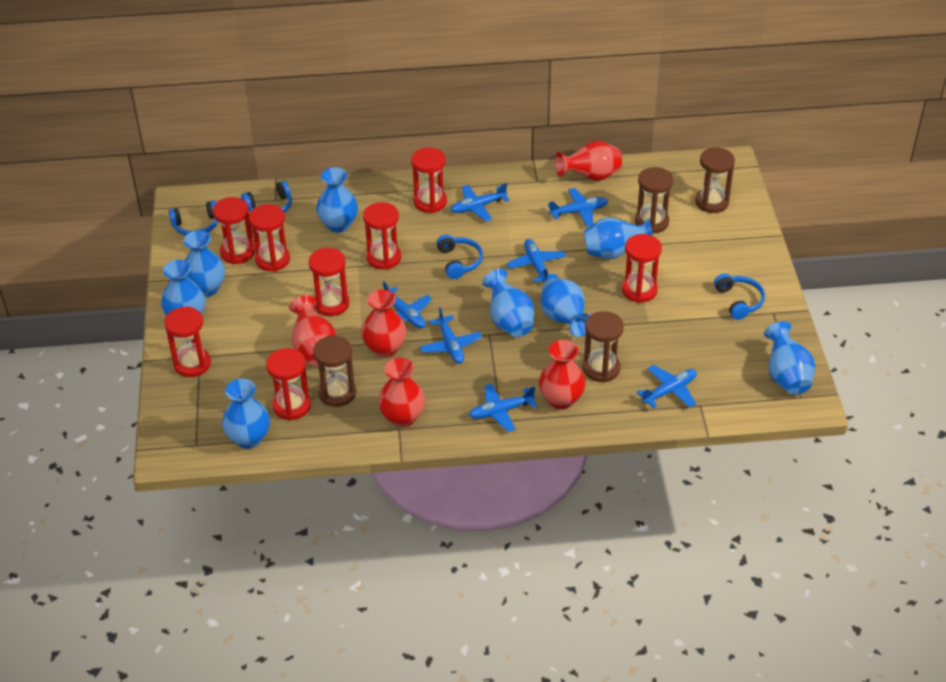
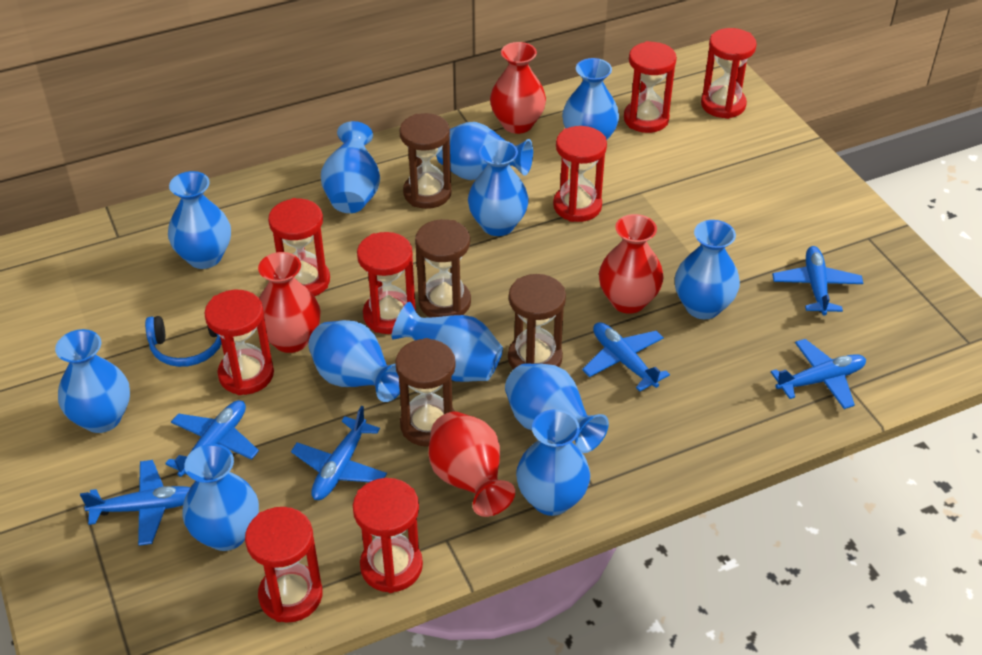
blue headphones: 4 -> 1
blue plane: 7 -> 6
blue vase: 8 -> 12
red vase: 5 -> 4

